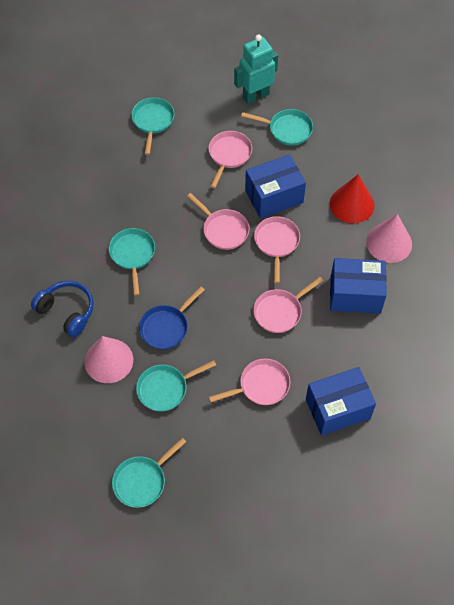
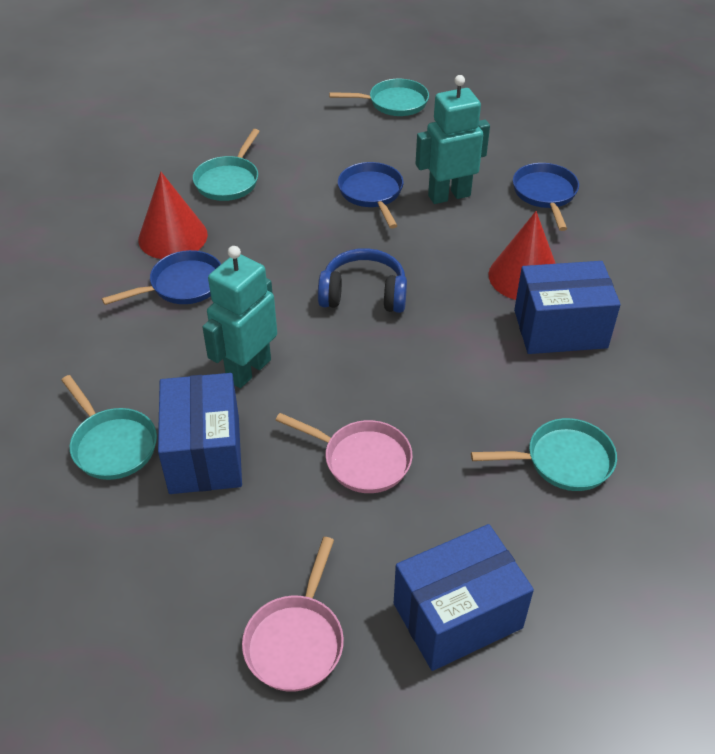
blue pan: 1 -> 3
pink cone: 2 -> 0
pink pan: 5 -> 2
red cone: 1 -> 2
turquoise pan: 5 -> 4
turquoise robot: 1 -> 2

